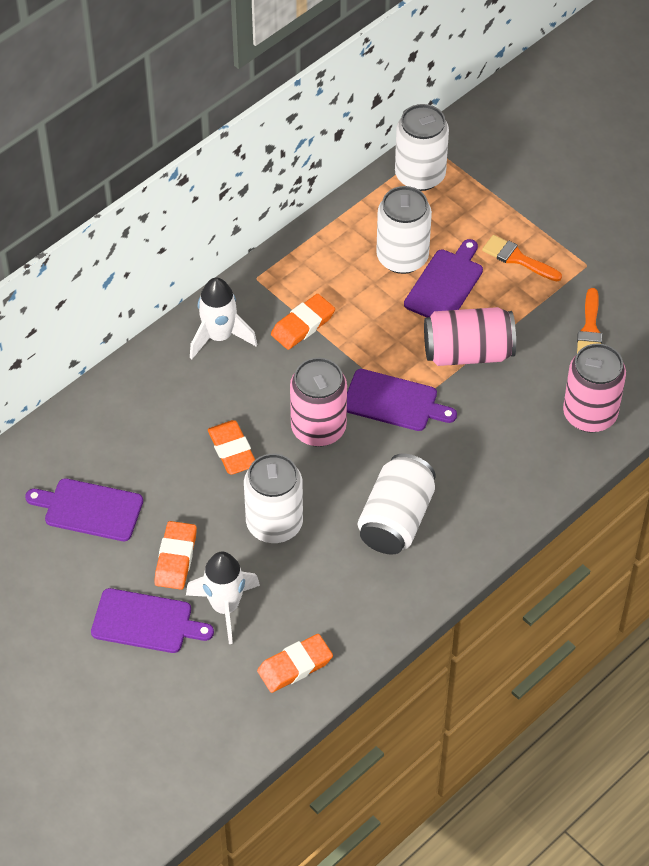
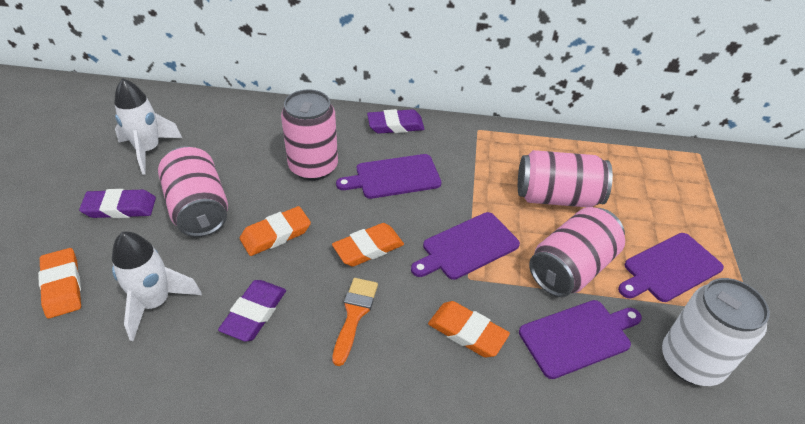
orange brush: 2 -> 1
pink can: 3 -> 4
purple eraser: 0 -> 3
white can: 4 -> 1

